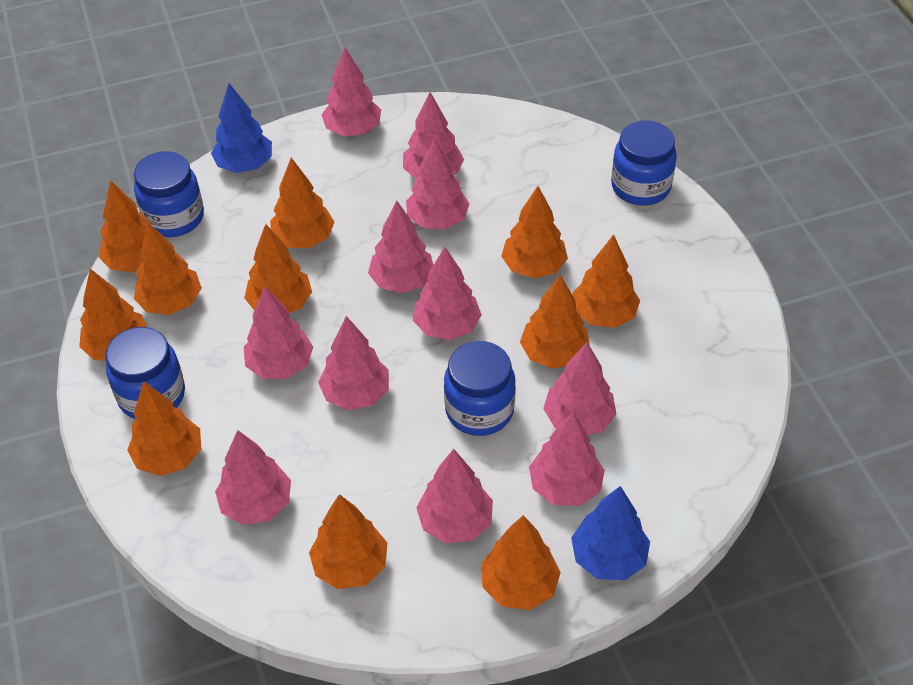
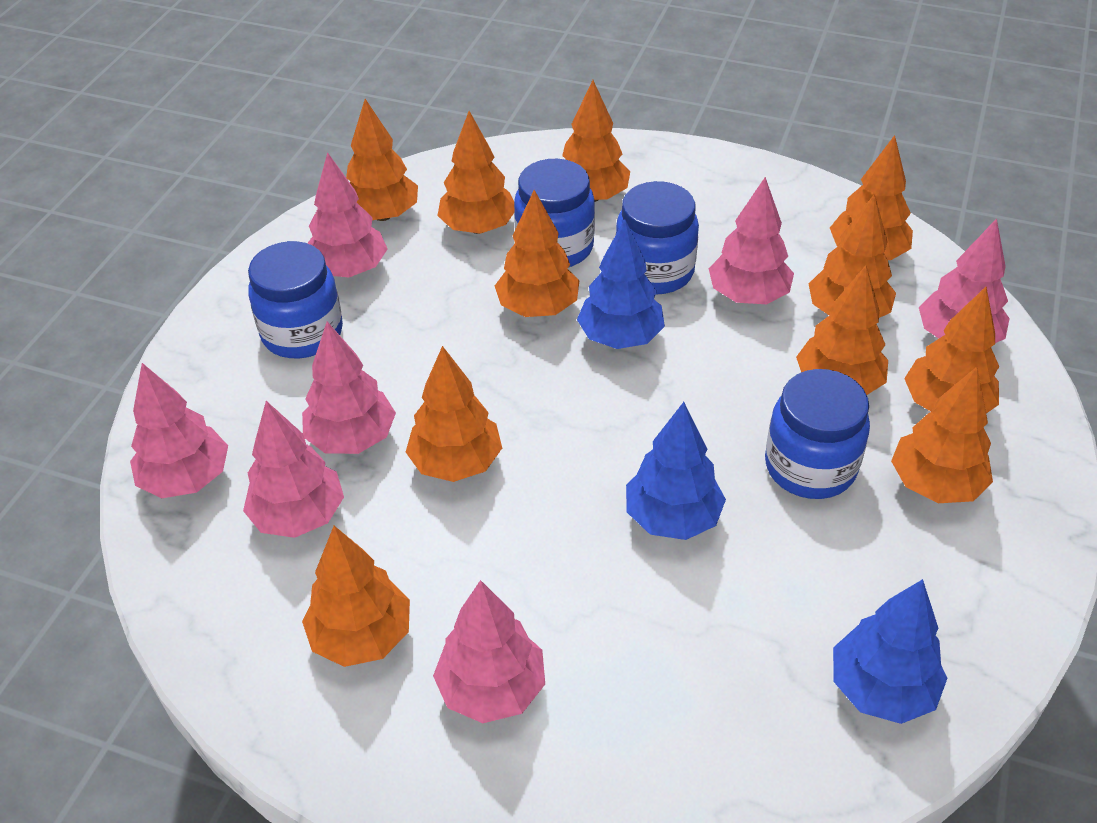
blue tree: 2 -> 3
pink tree: 11 -> 7

